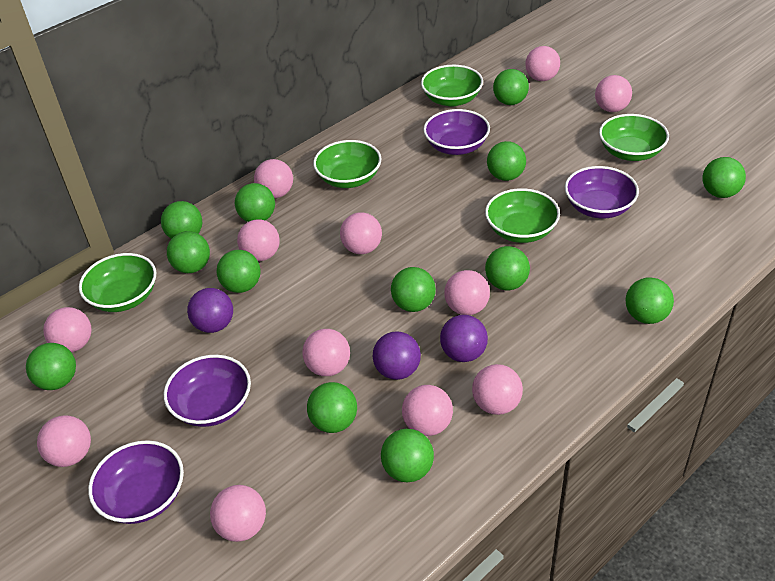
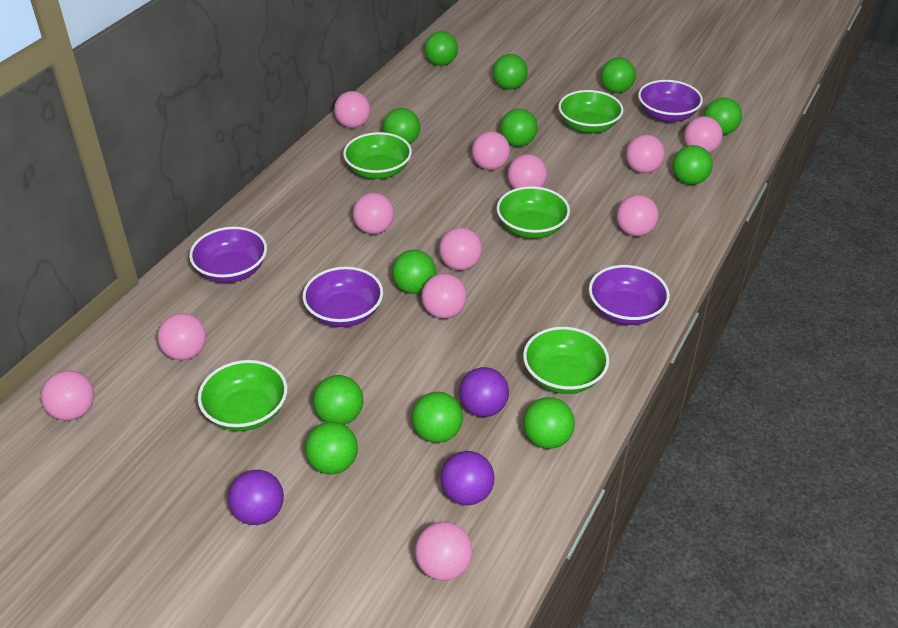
green ball: 13 -> 12

